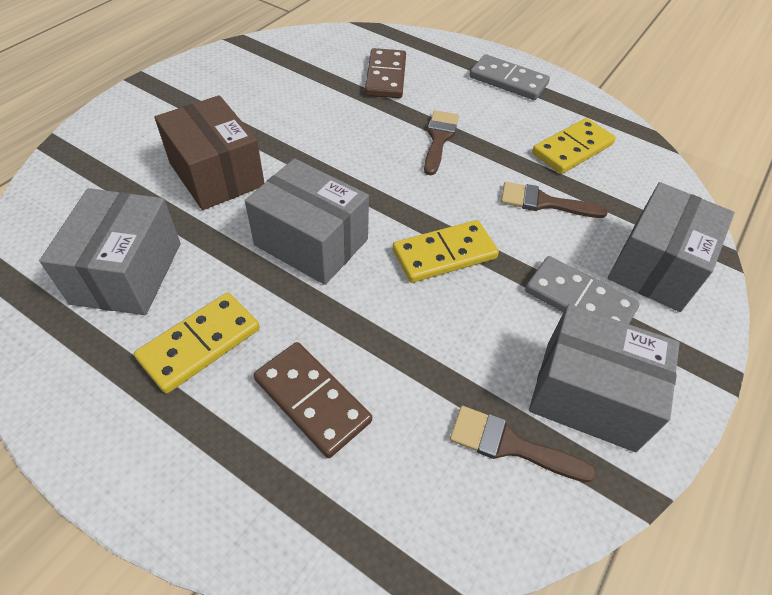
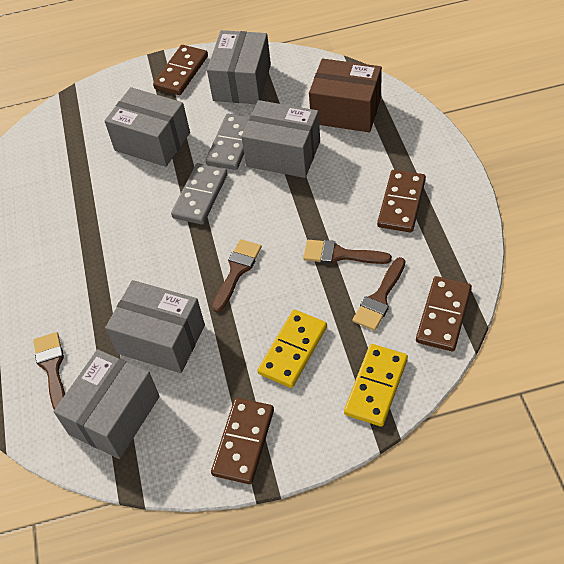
brown brush: 3 -> 4
brown domino: 2 -> 4
grey box: 4 -> 5
yellow domino: 3 -> 2

